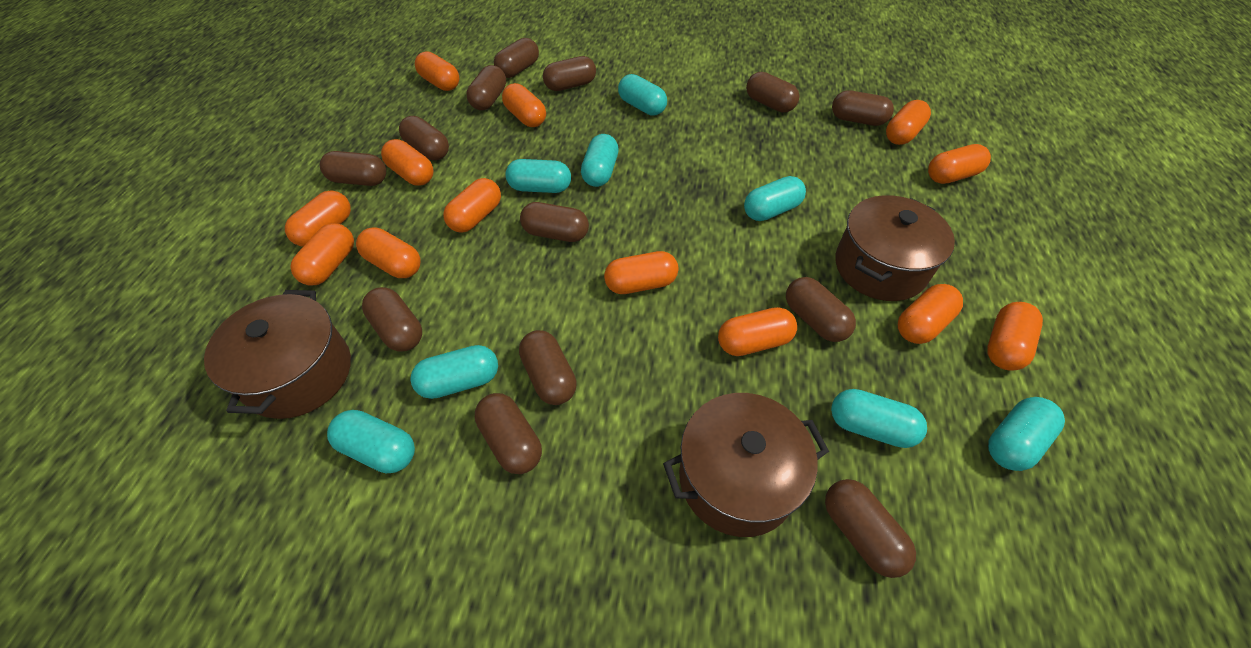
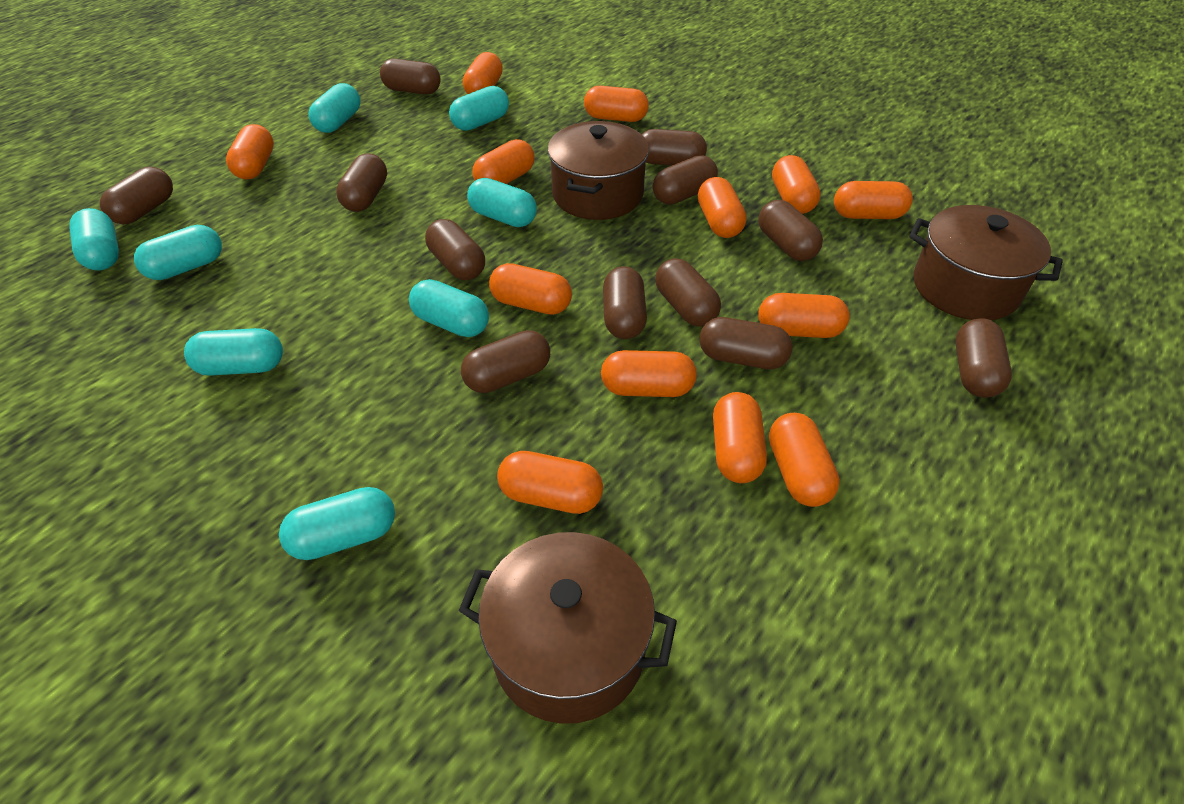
brown capsule: 13 -> 12

